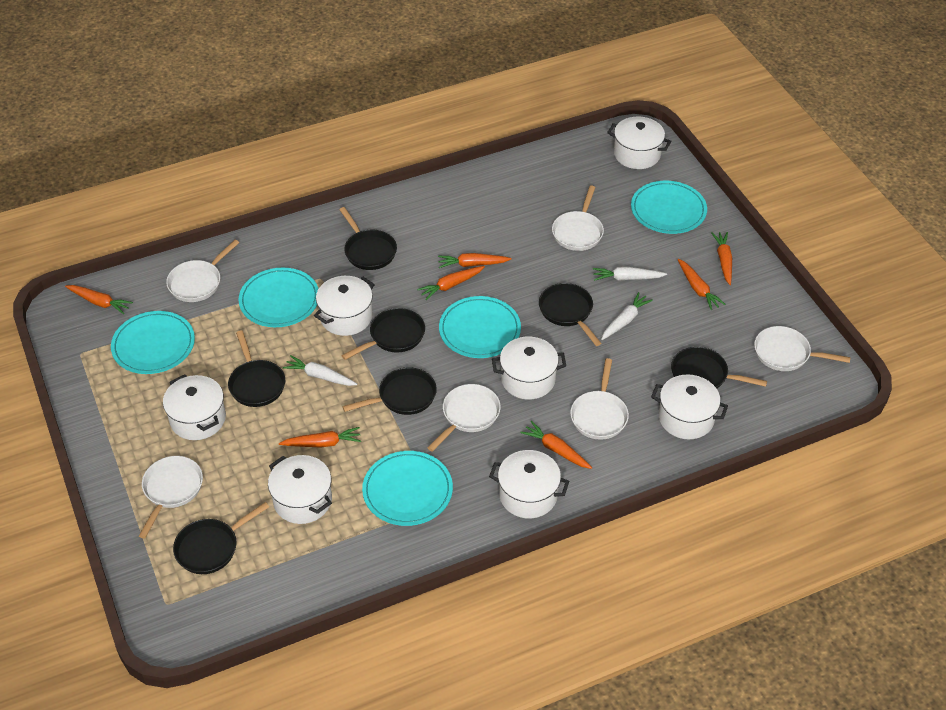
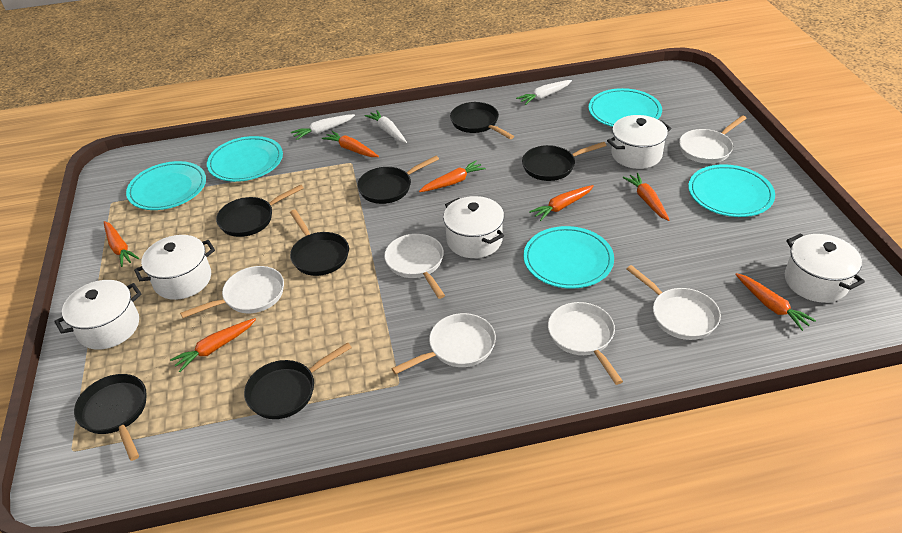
white pot: 7 -> 5

